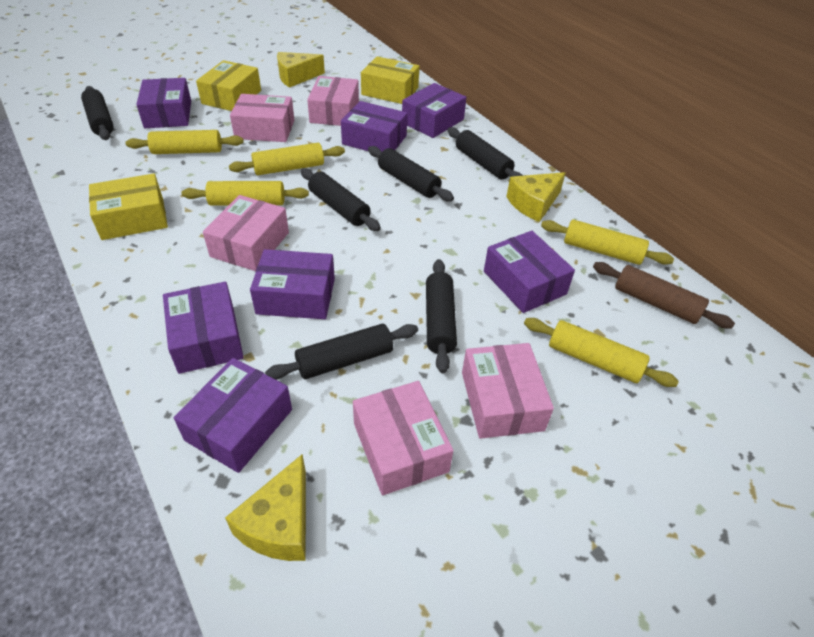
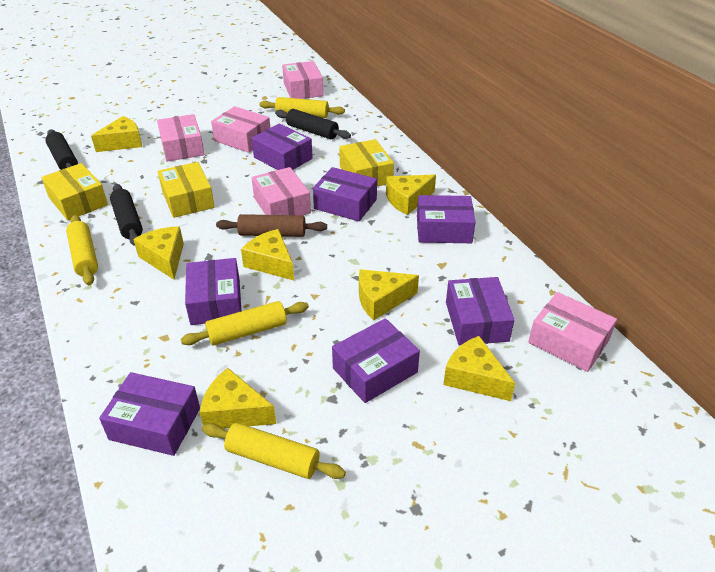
black rolling pin: 6 -> 3
yellow cheese: 3 -> 7
yellow rolling pin: 5 -> 4

